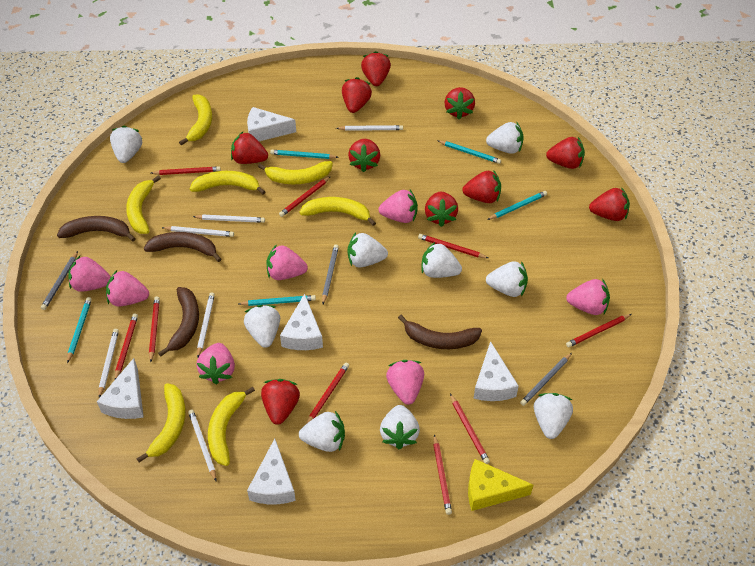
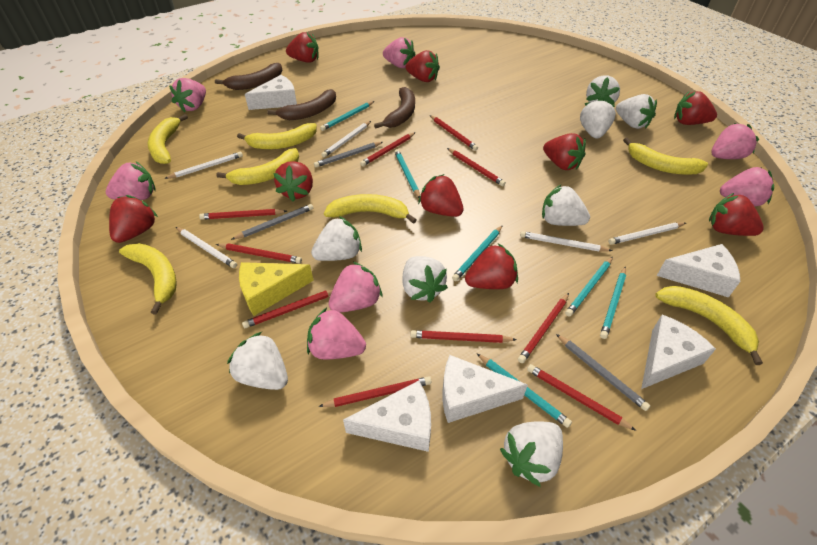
brown banana: 4 -> 3
red pencil: 9 -> 10
red strawberry: 10 -> 9
turquoise pencil: 5 -> 6
white pencil: 6 -> 5
white strawberry: 9 -> 8

